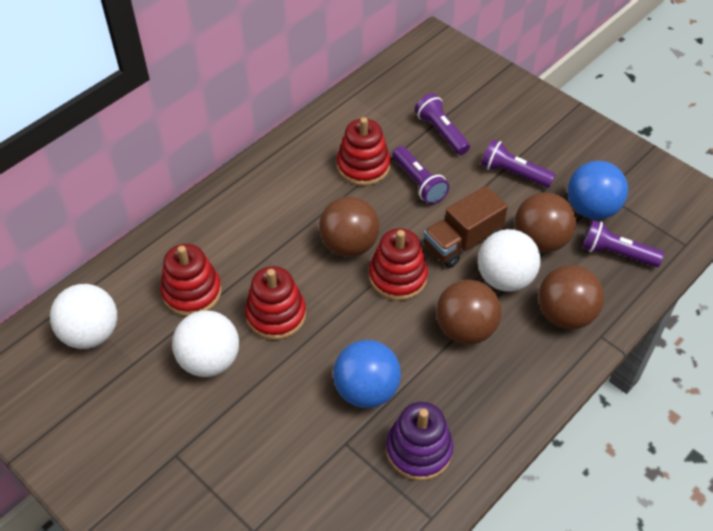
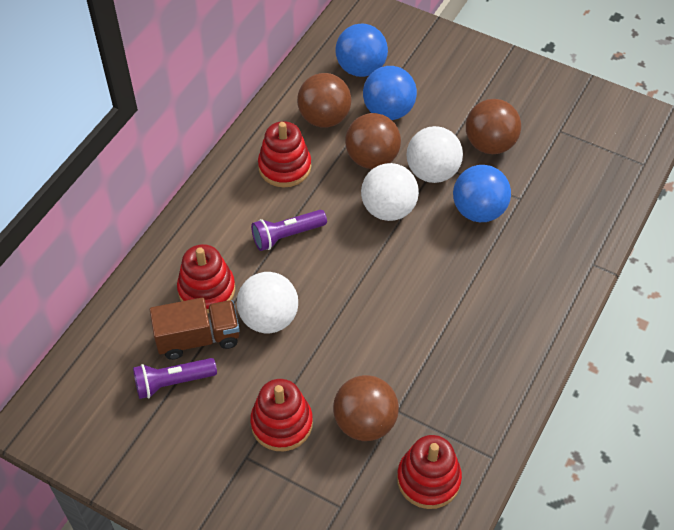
blue ball: 2 -> 3
purple flashlight: 4 -> 2
purple stacking toy: 1 -> 0

